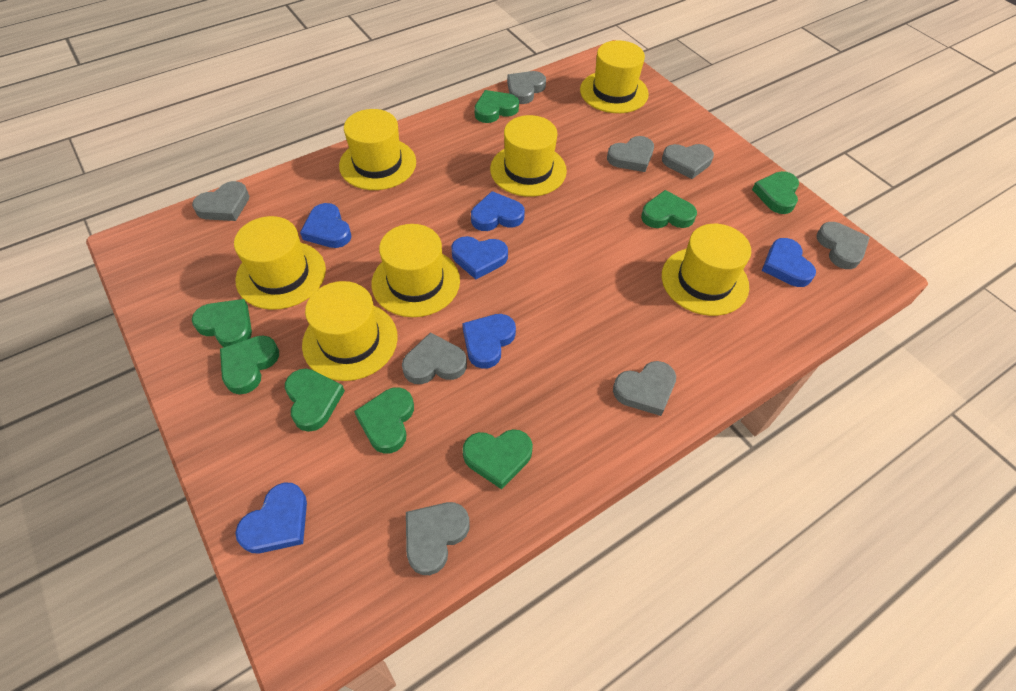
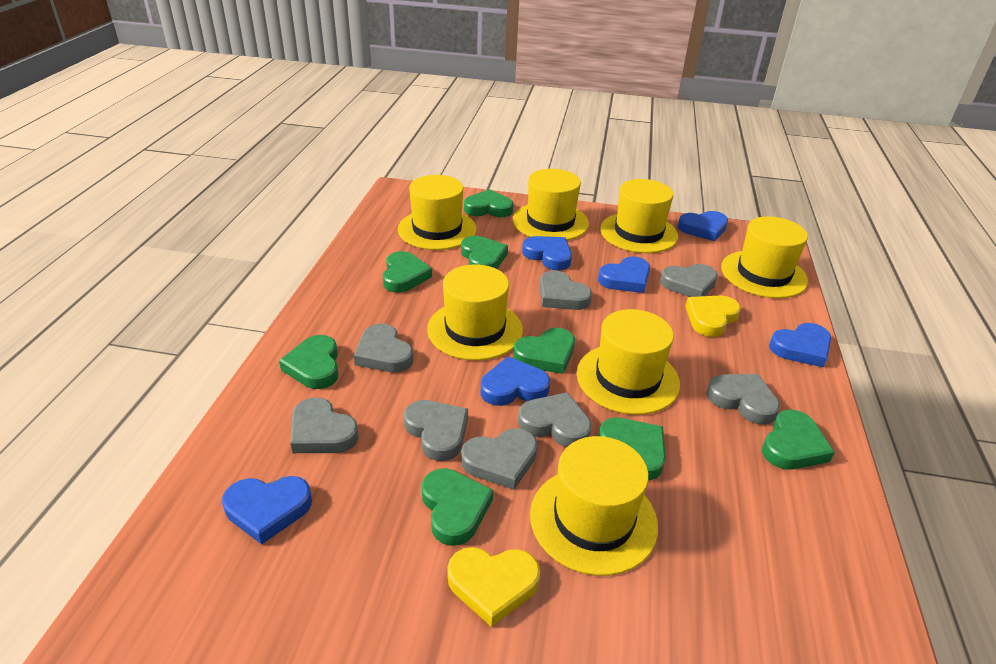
yellow heart: 0 -> 2

